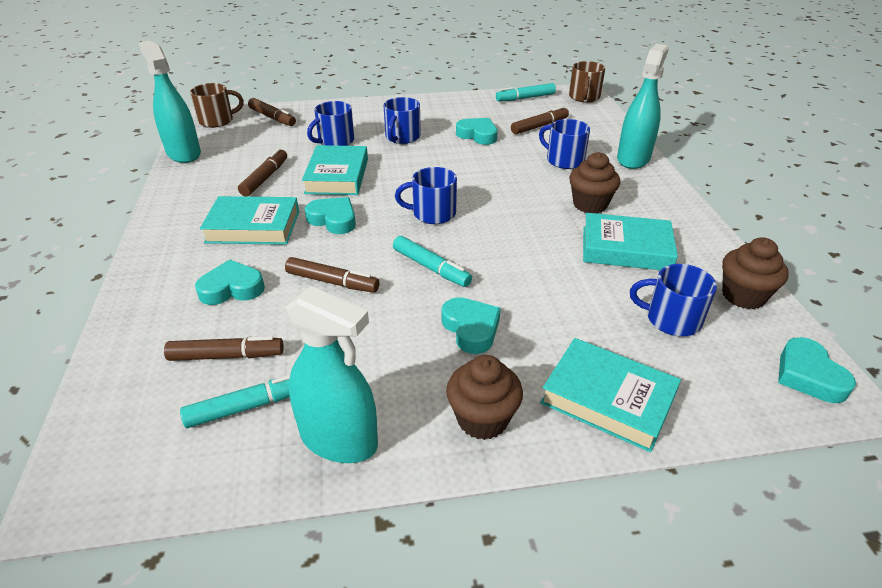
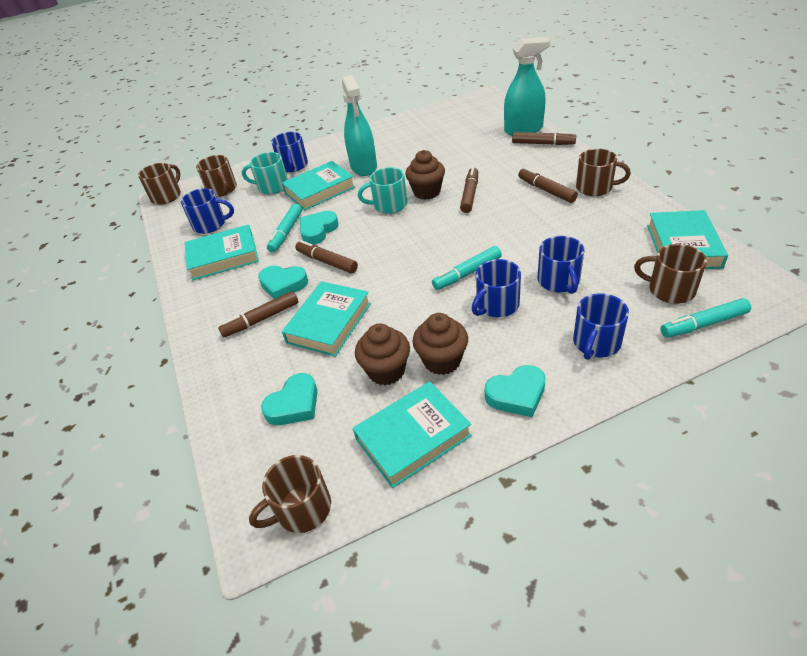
brown mug: 2 -> 5
turquoise book: 4 -> 5
turquoise heart: 5 -> 4
turquoise mug: 0 -> 2
turquoise spray bottle: 3 -> 2

